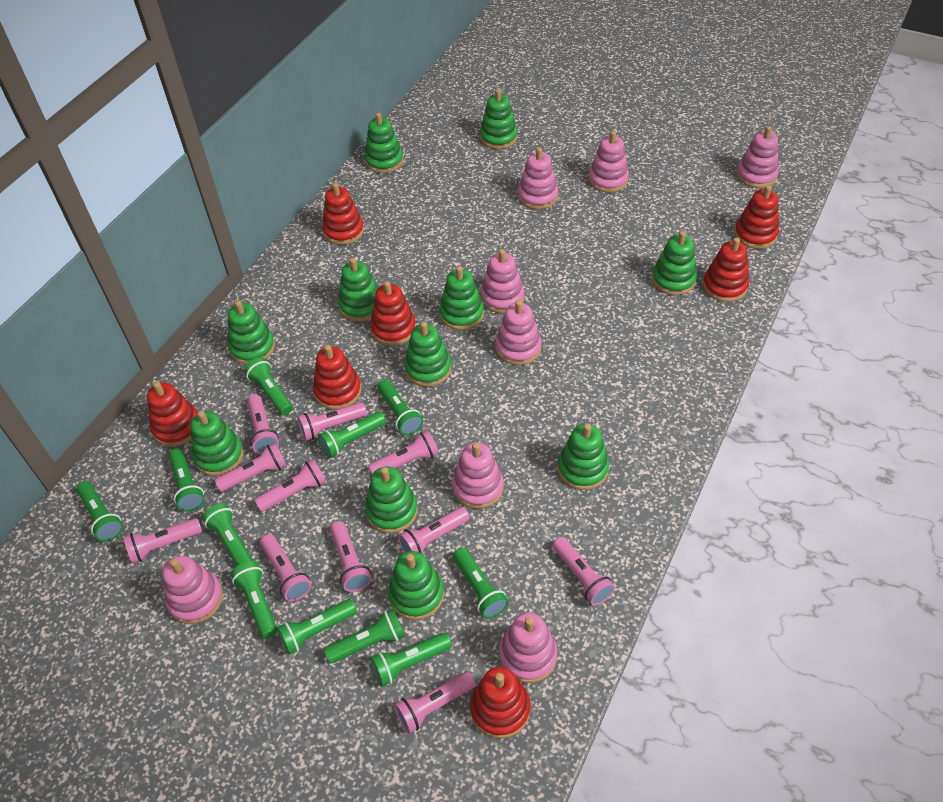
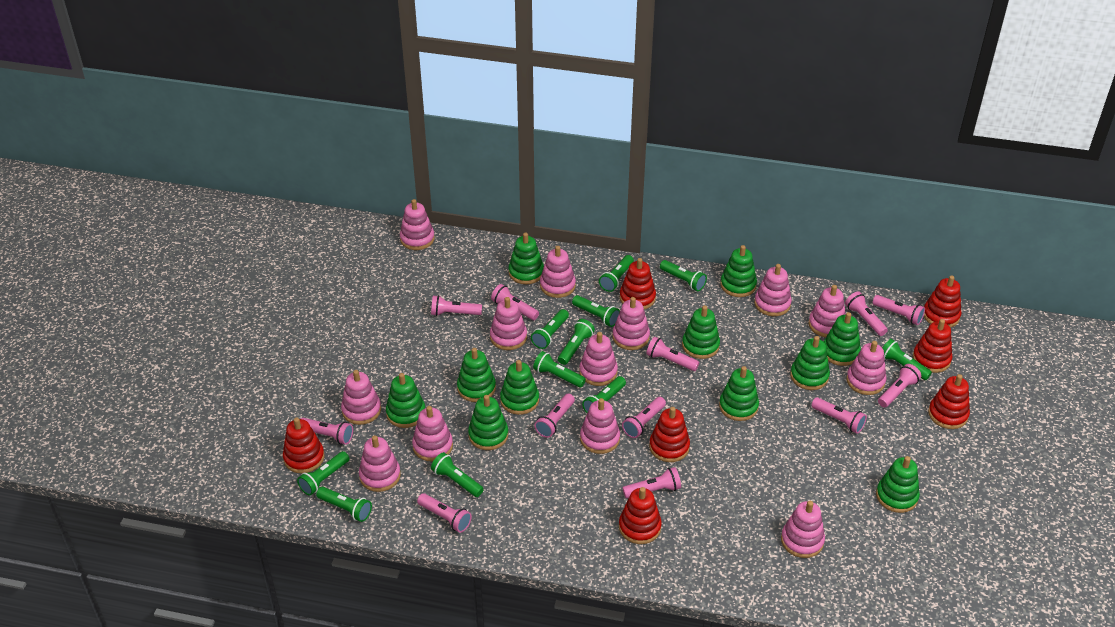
pink flashlight: 11 -> 12
pink stacking toy: 8 -> 13

